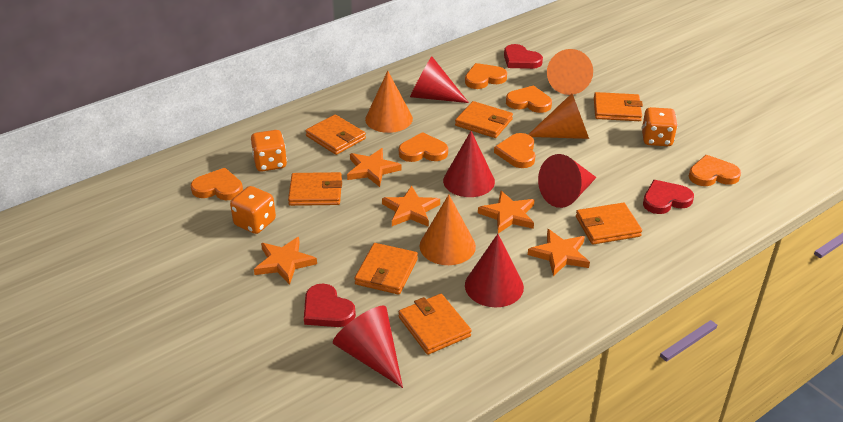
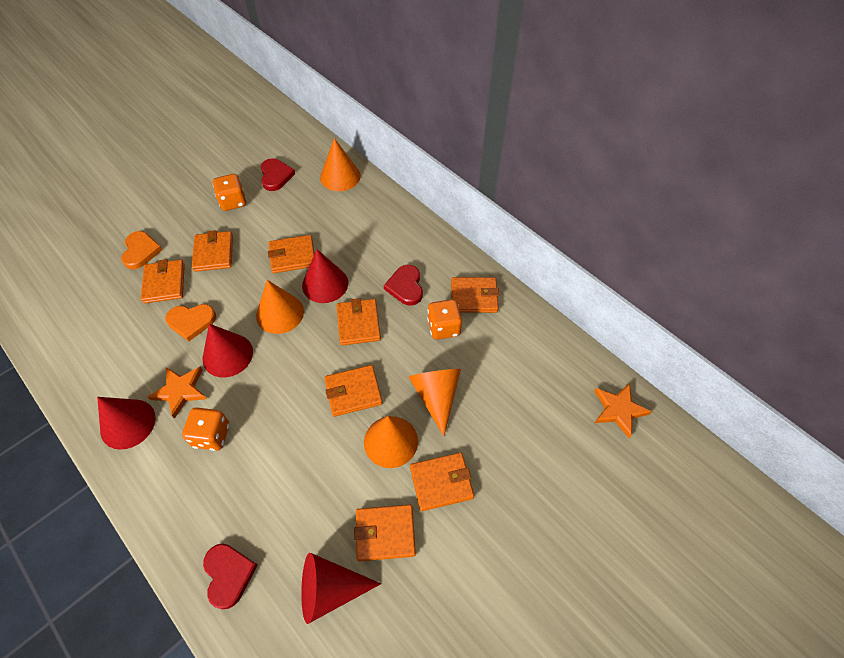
orange heart: 6 -> 2
orange star: 5 -> 2
orange wallet: 7 -> 8
red cone: 5 -> 4

